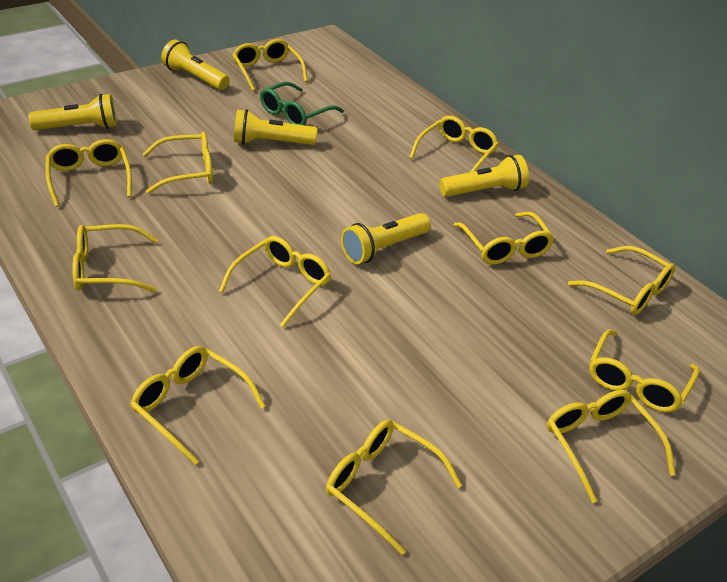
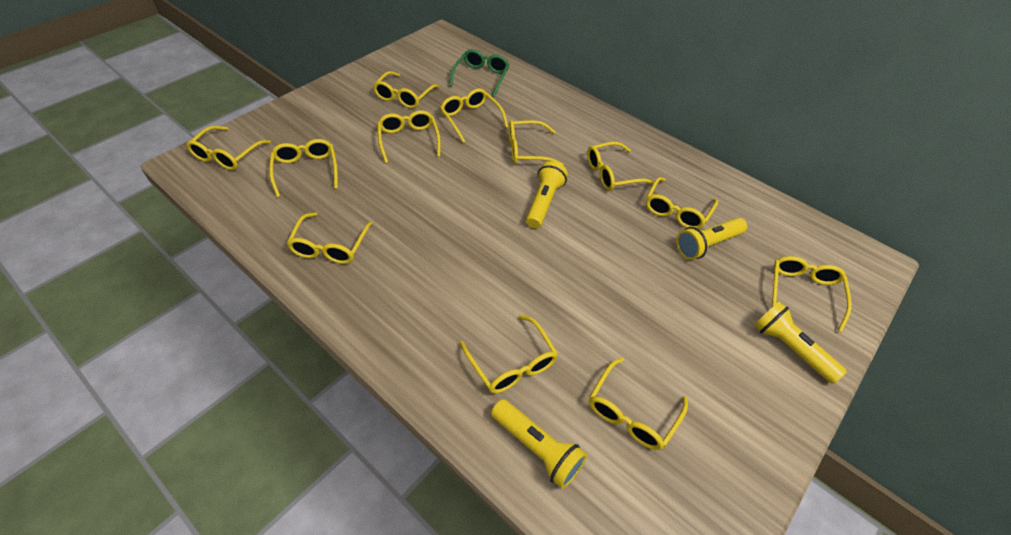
yellow flashlight: 5 -> 4

